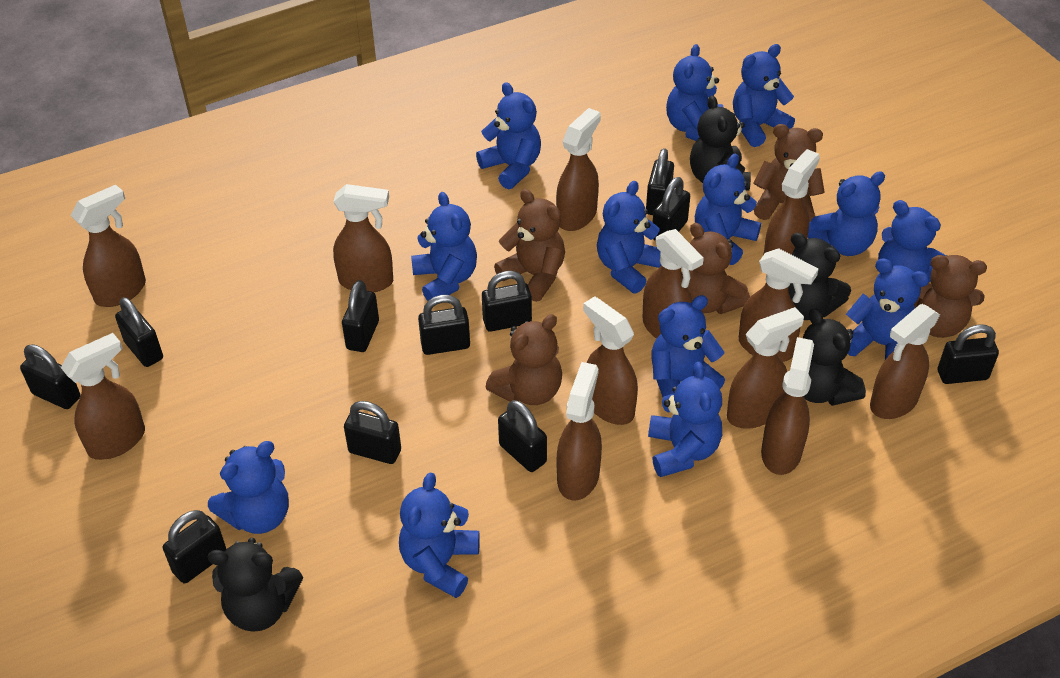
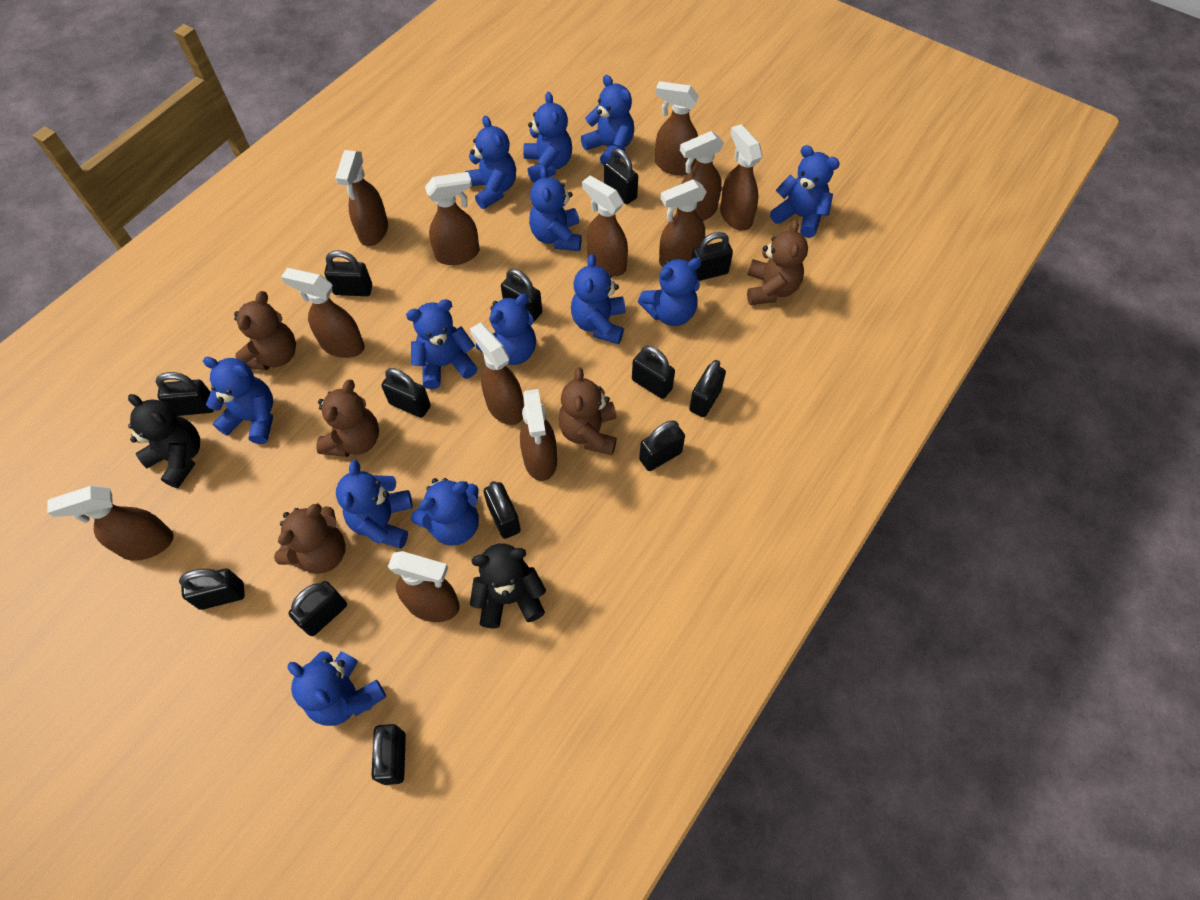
black padlock: 11 -> 13
black teddy bear: 4 -> 2

